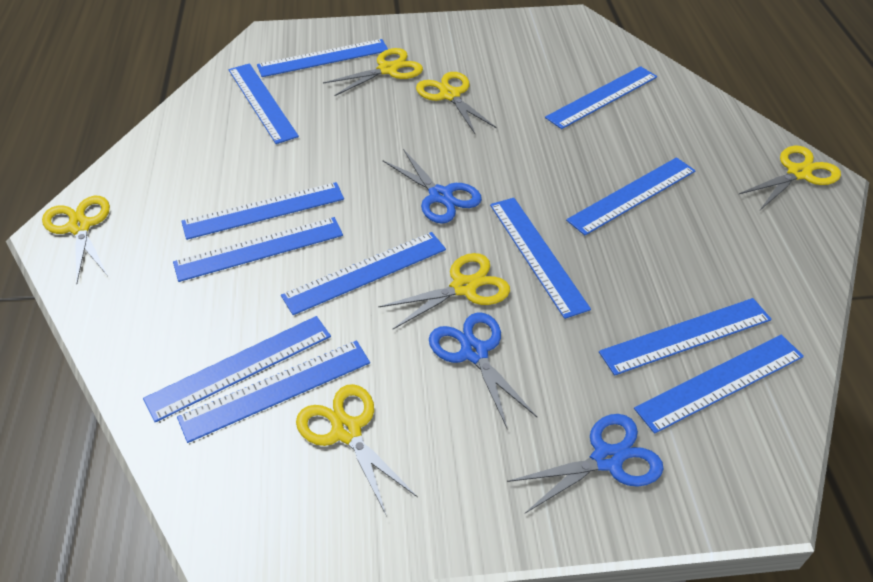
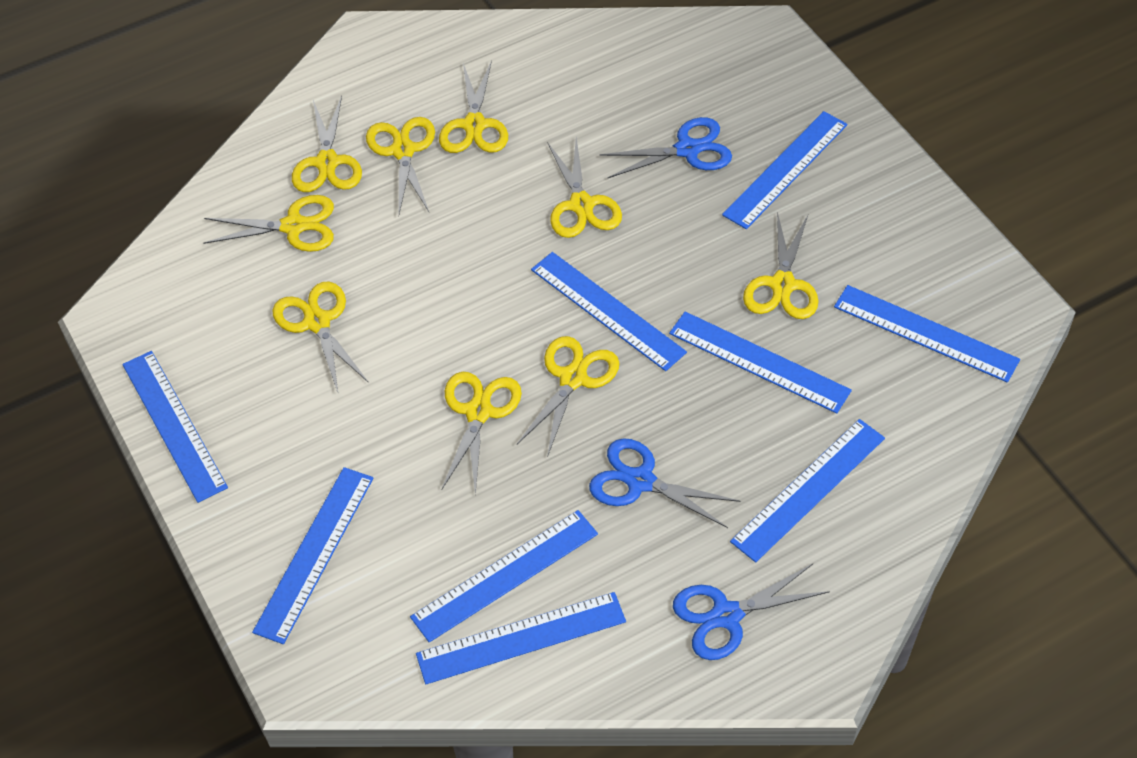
blue ruler: 12 -> 9
yellow scissors: 6 -> 9

